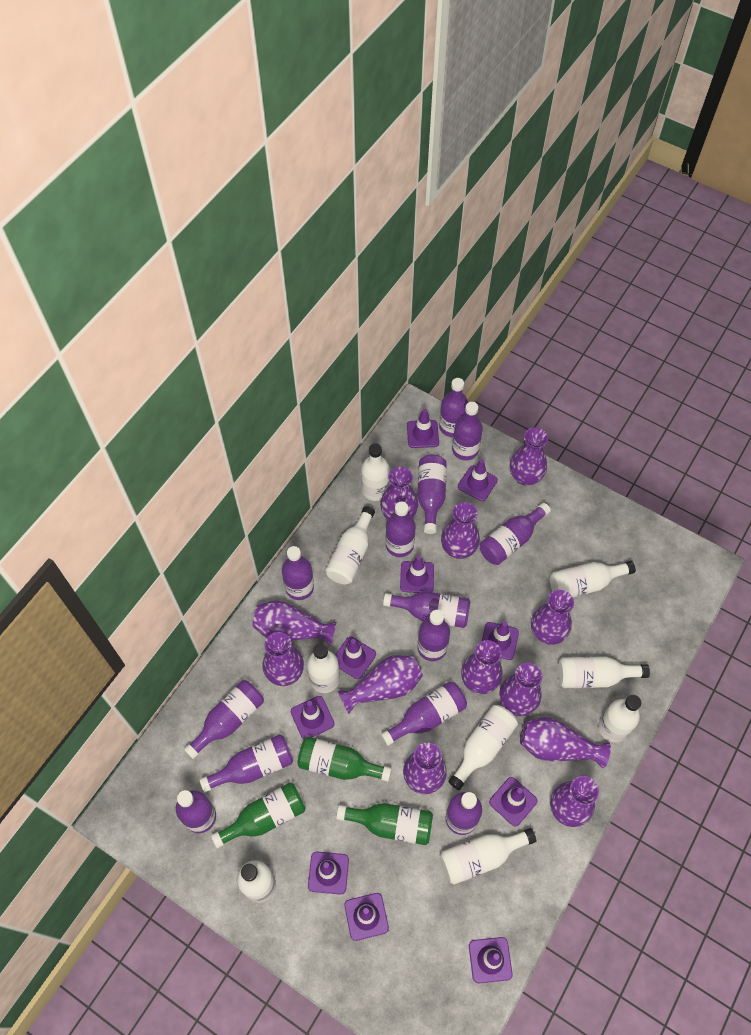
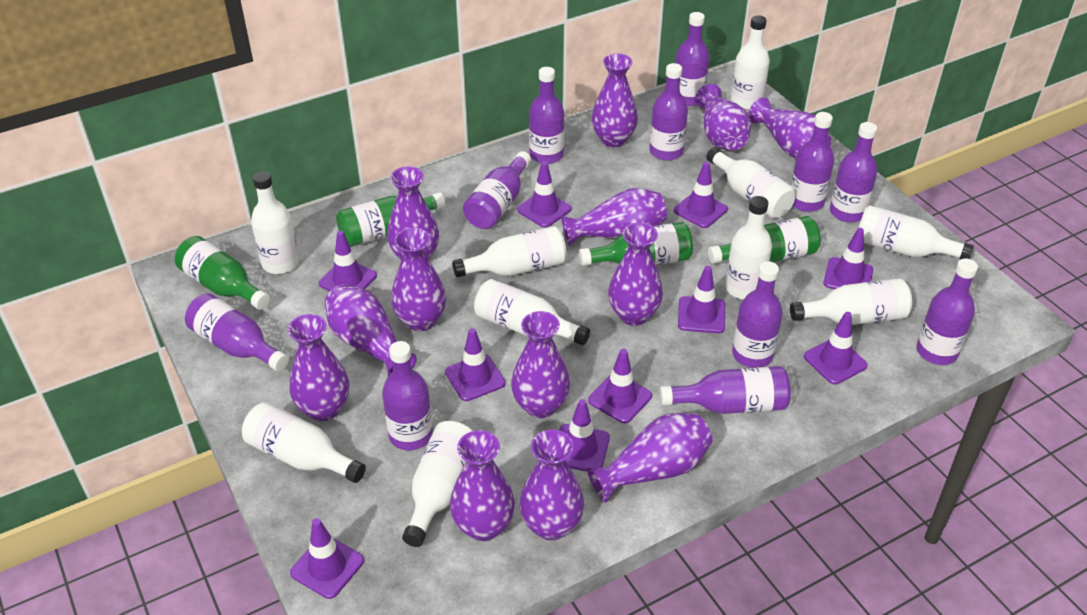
green bottle: 3 -> 4
purple bottle: 13 -> 11
purple vase: 12 -> 13
white bottle: 9 -> 10

